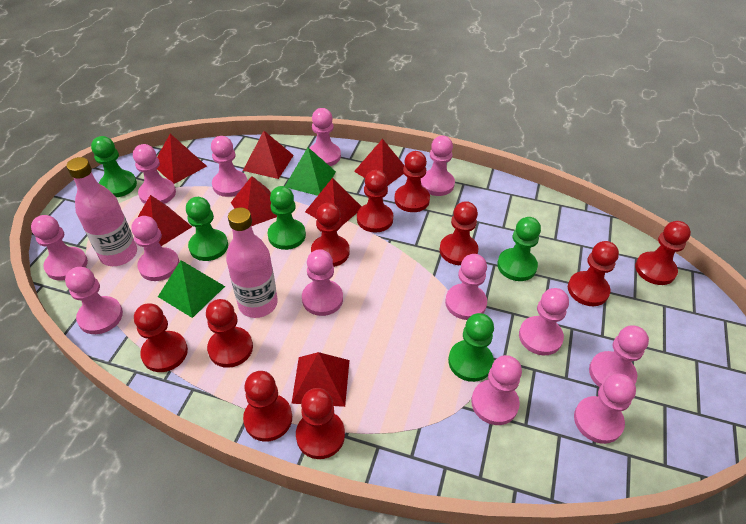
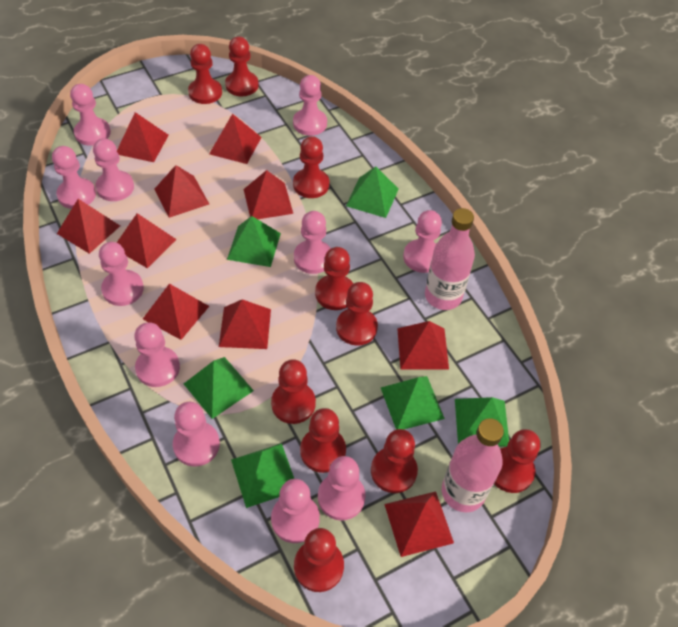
green pawn: 5 -> 0
green pyramid: 2 -> 6
pink pawn: 13 -> 11
red pyramid: 7 -> 10

